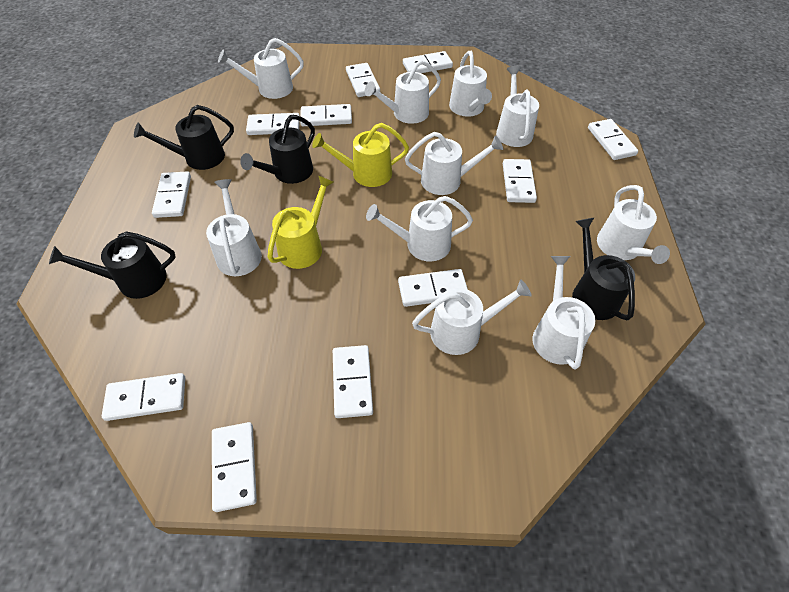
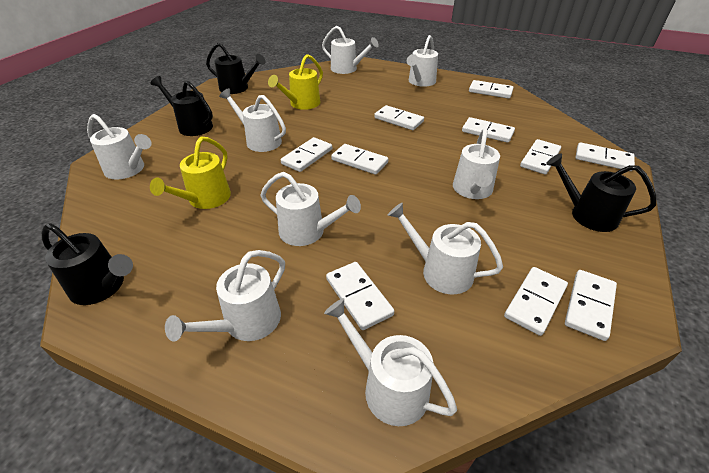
white domino: 11 -> 10
white watering can: 10 -> 9

